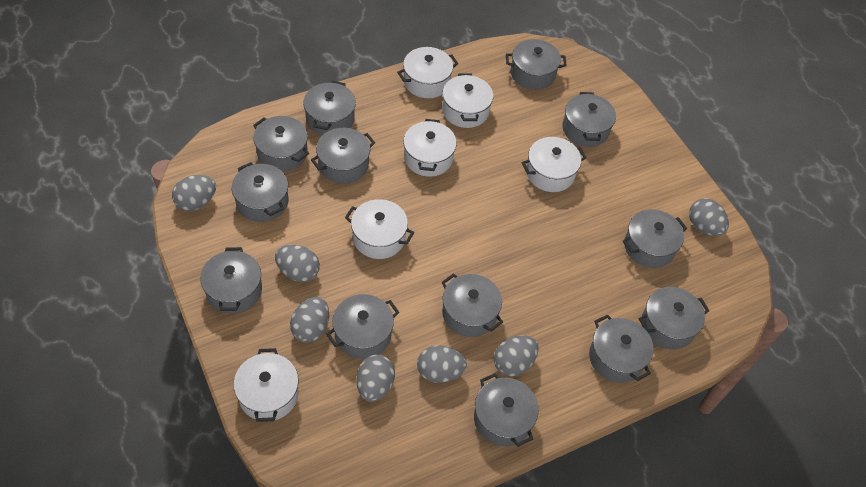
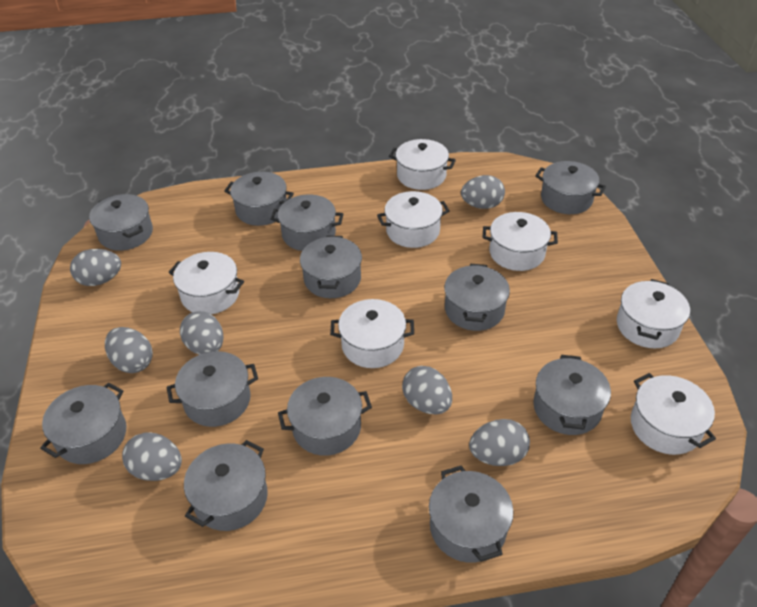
grey pot: 13 -> 12
white pot: 6 -> 7

